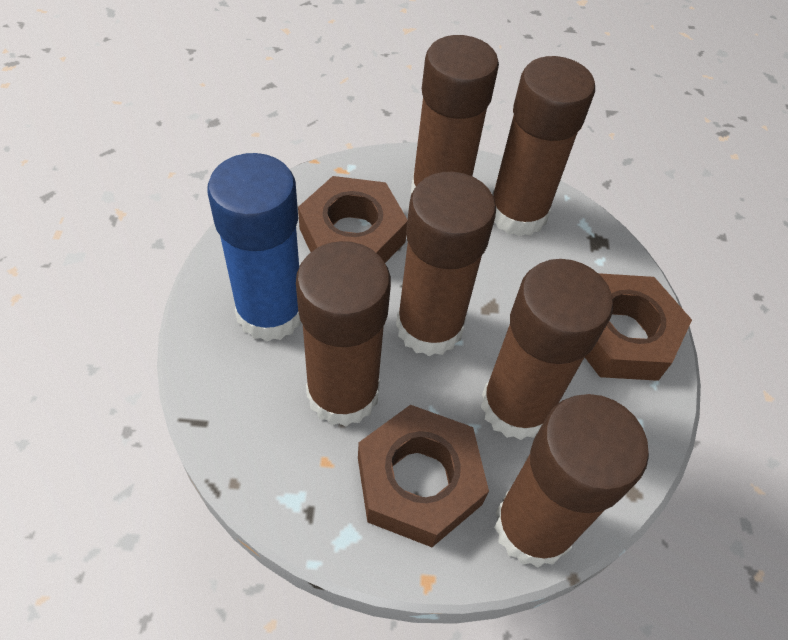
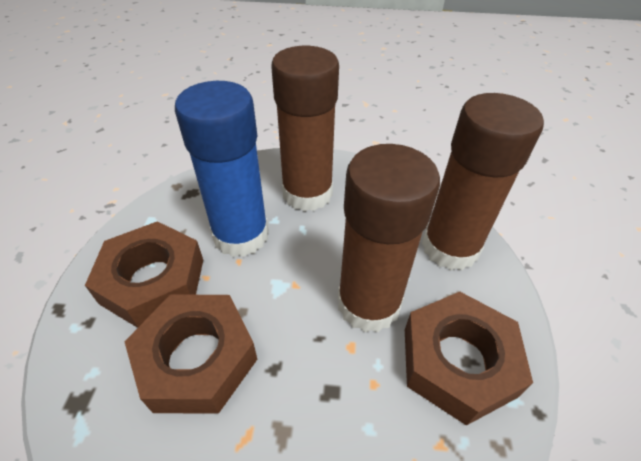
brown glue stick: 6 -> 3

